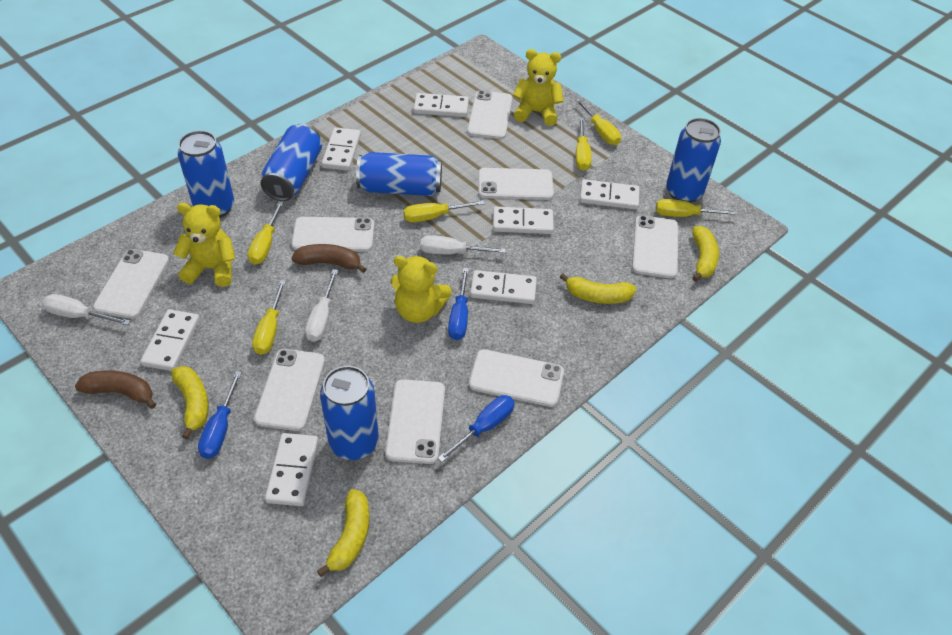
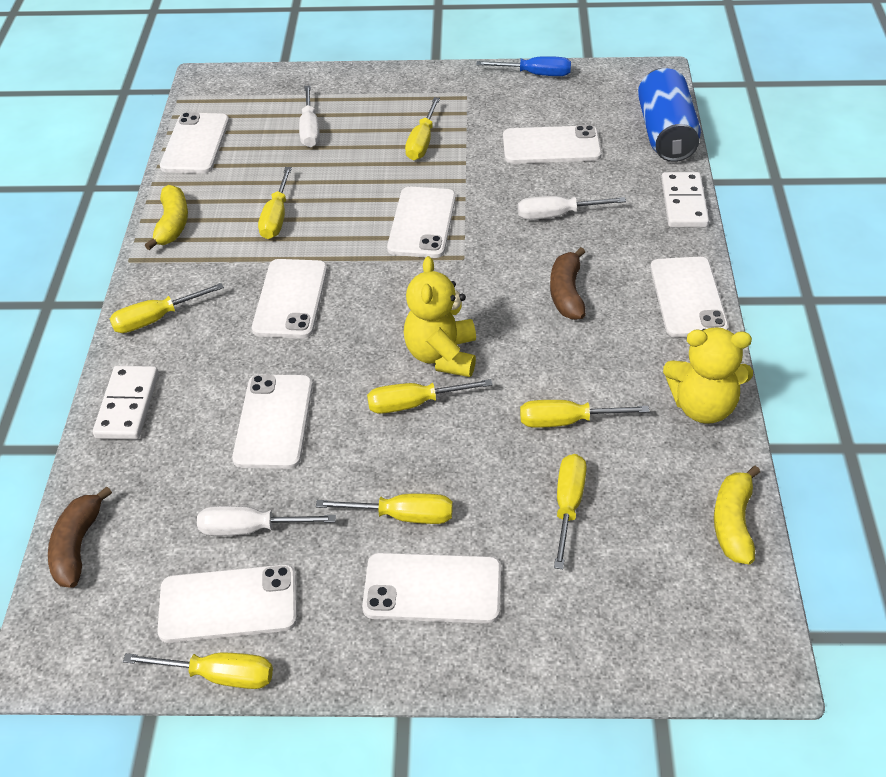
blue can: 5 -> 1
blue screwdriver: 3 -> 1
white domino: 7 -> 2
yellow banana: 4 -> 2
yellow screwdriver: 6 -> 8
yellow teddy bear: 3 -> 2

